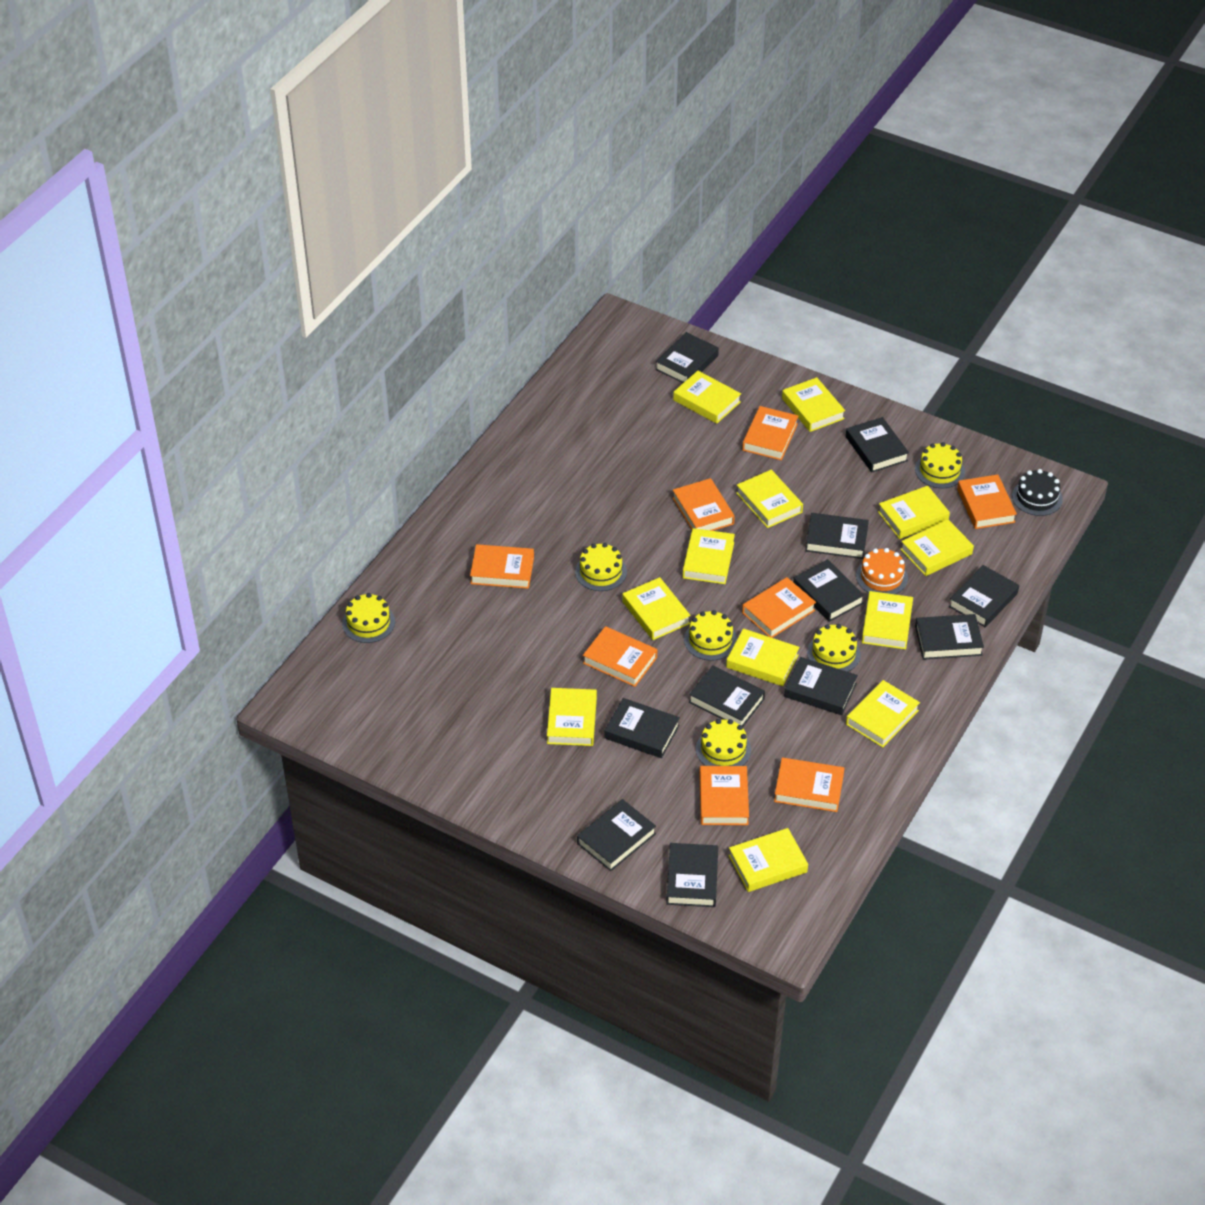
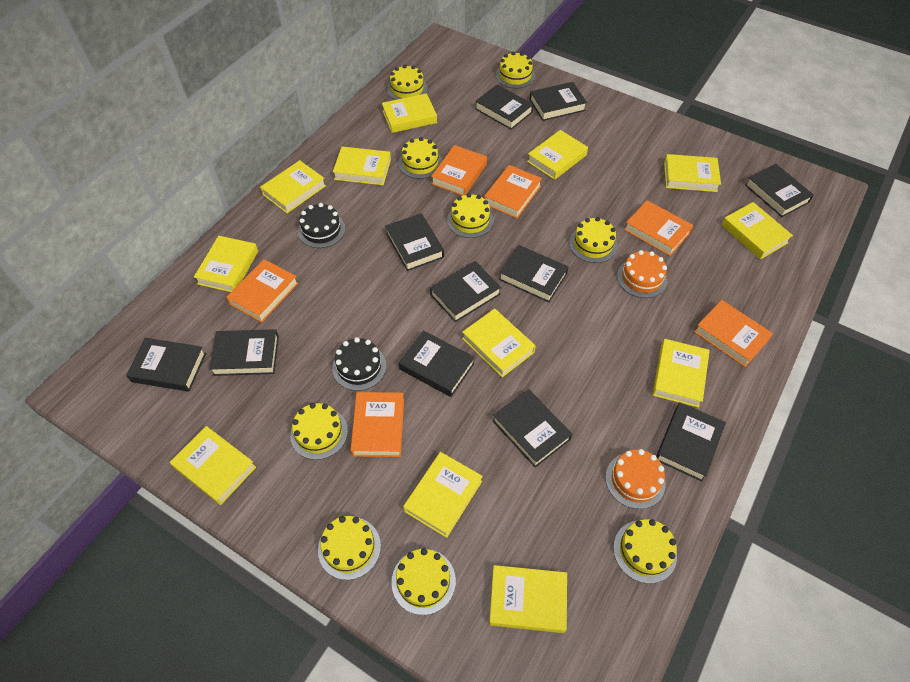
black cake: 1 -> 2
orange book: 8 -> 6
orange cake: 1 -> 2
yellow cake: 6 -> 9

